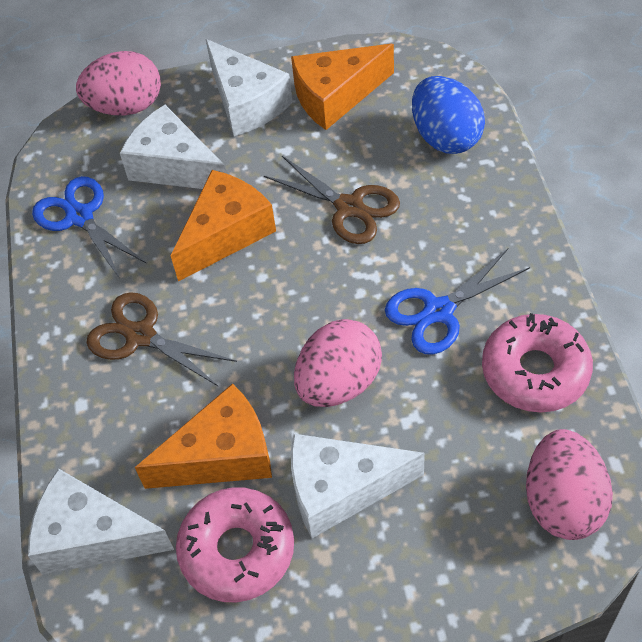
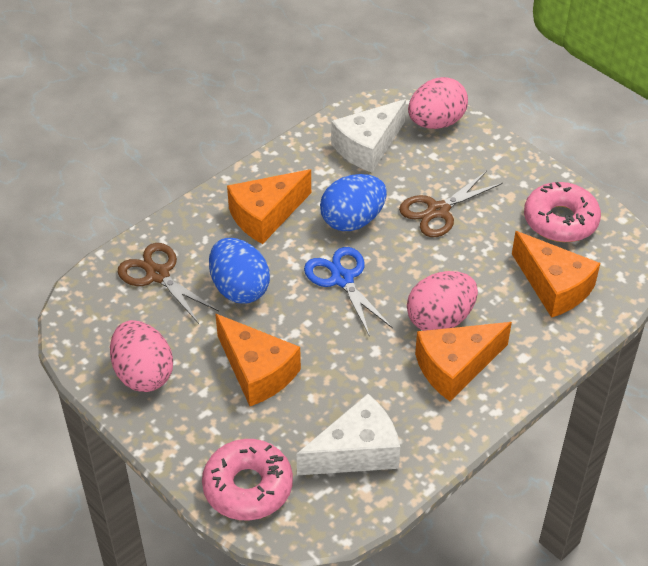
blue egg: 1 -> 2
blue scissors: 2 -> 1
orange cheese: 3 -> 4
white cheese: 4 -> 2

